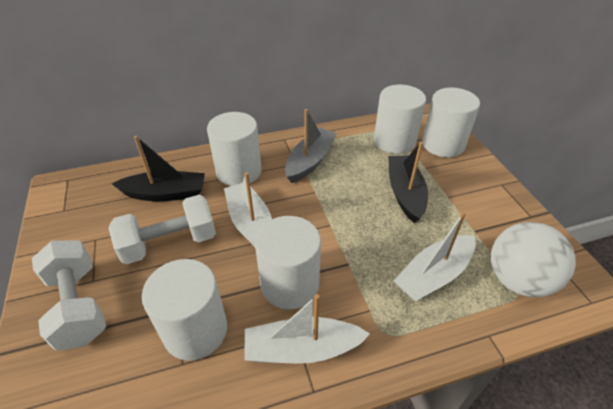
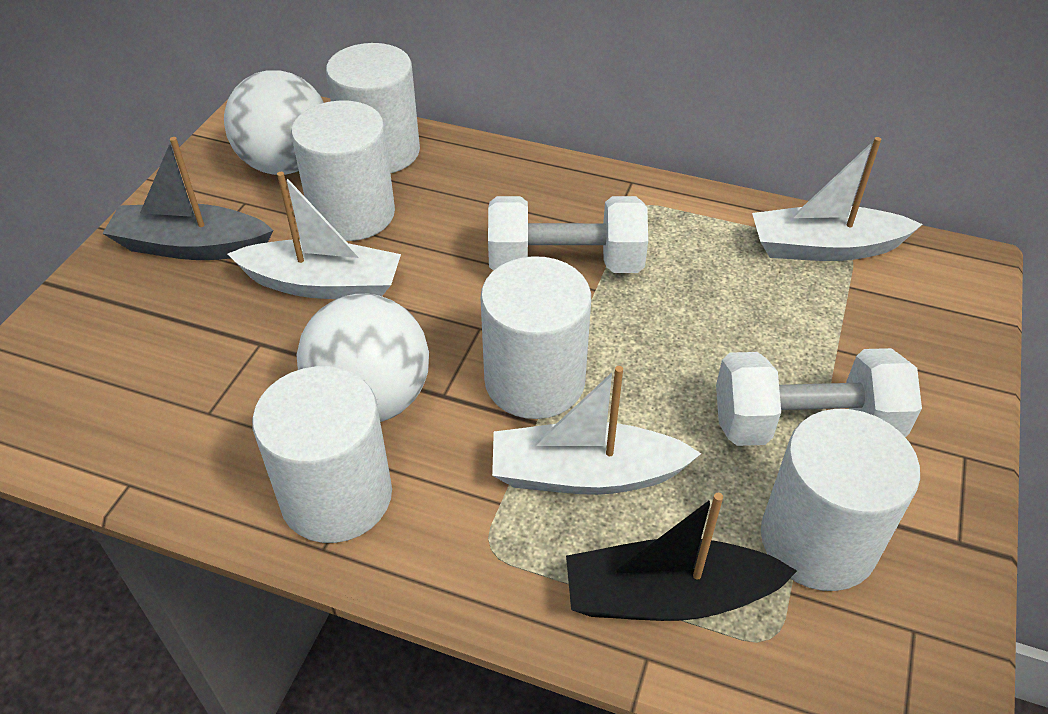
black boat: 2 -> 1
white ball: 1 -> 2

